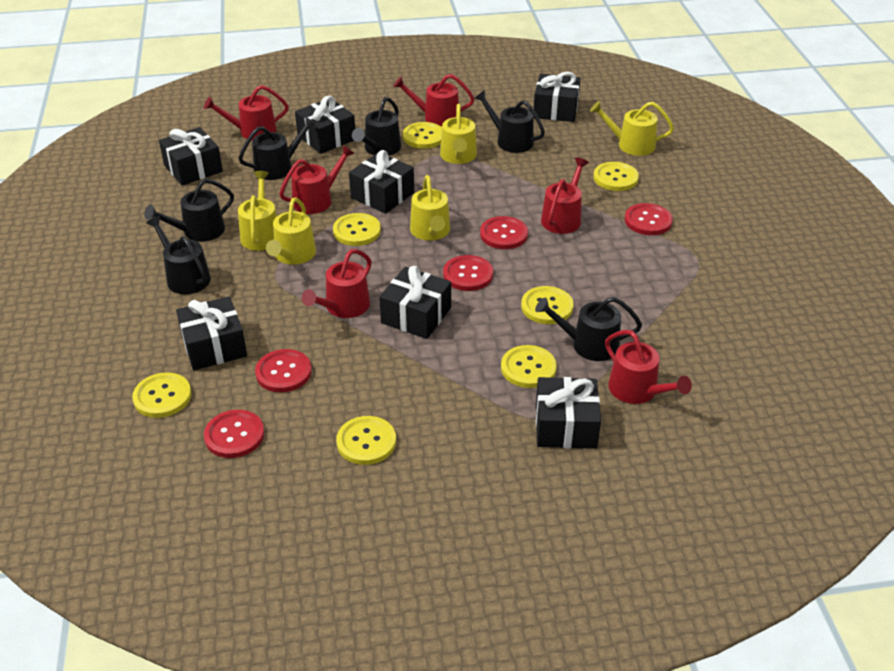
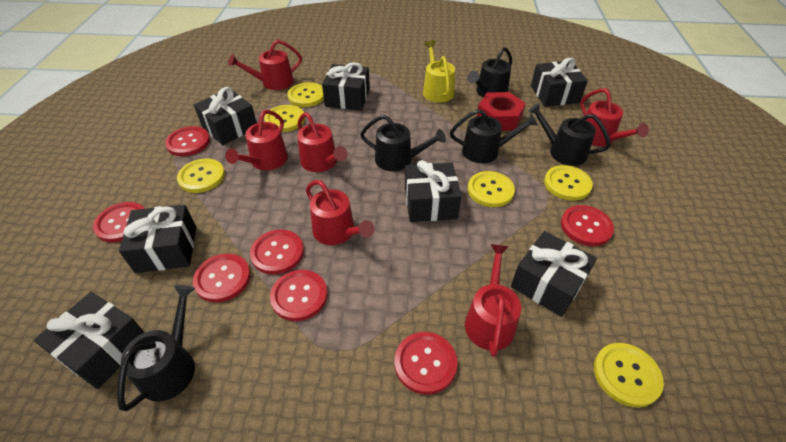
black watering can: 6 -> 5
red button: 5 -> 7
red nut: 0 -> 1
yellow button: 7 -> 6
yellow watering can: 5 -> 1

